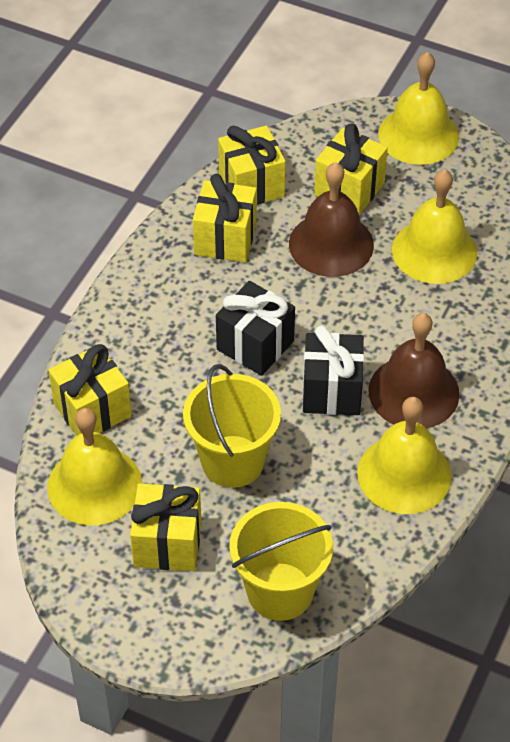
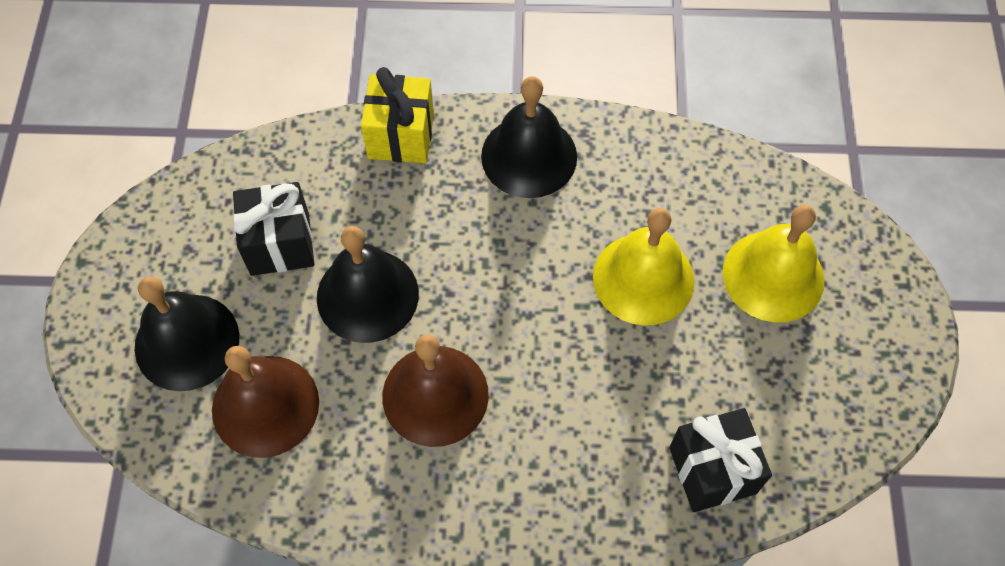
black bell: 0 -> 3
yellow bell: 4 -> 2
yellow bucket: 2 -> 0
yellow gift: 5 -> 1

